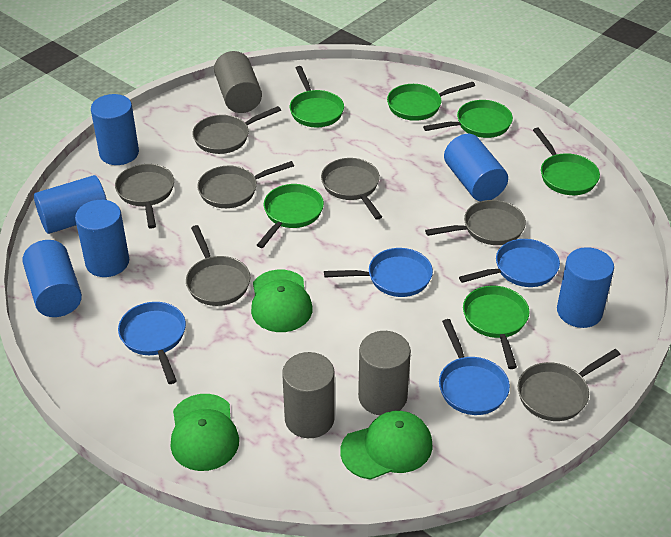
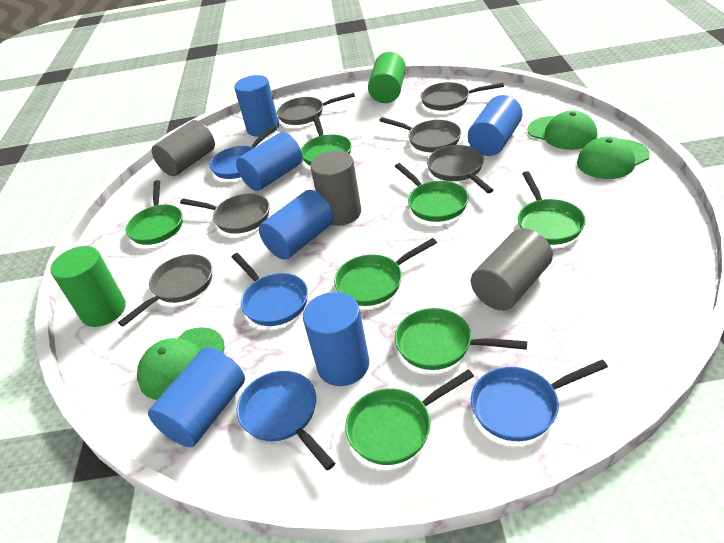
green cylinder: 0 -> 2
green pan: 6 -> 7
grey pan: 7 -> 6

